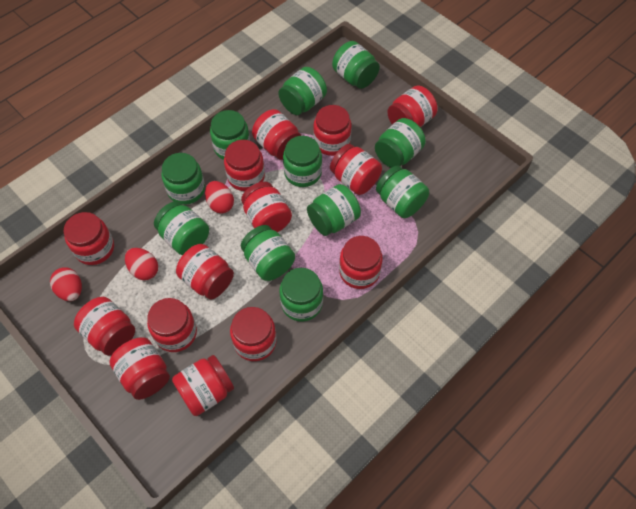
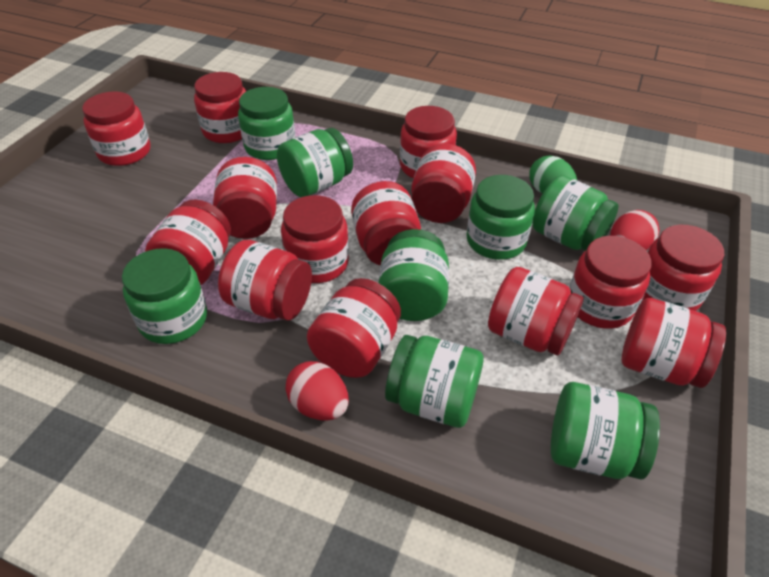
green egg: 0 -> 1
green jar: 11 -> 8
red egg: 3 -> 2

